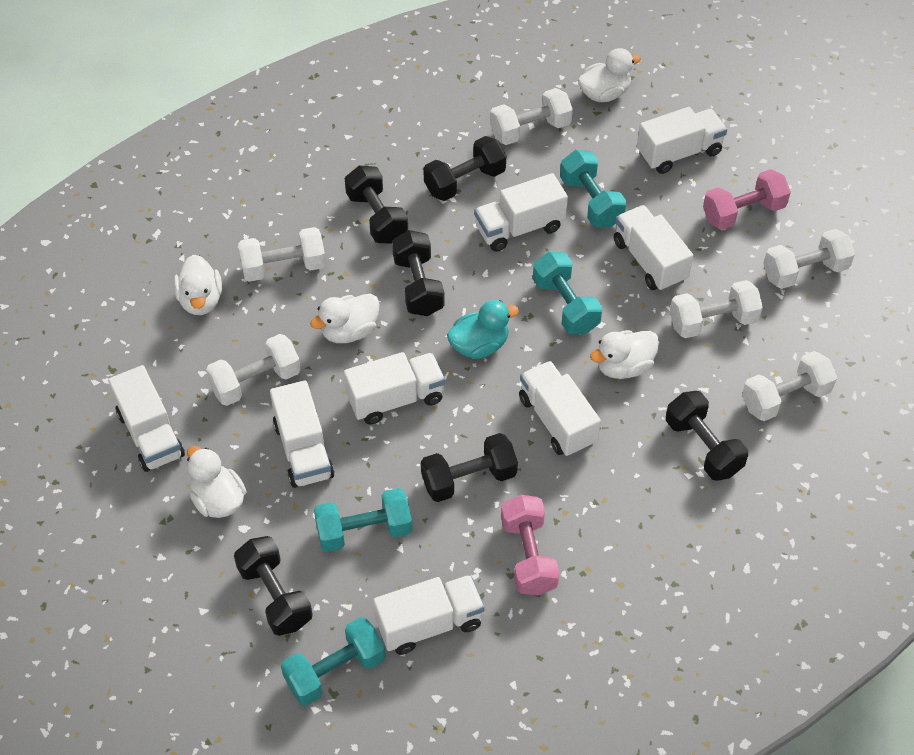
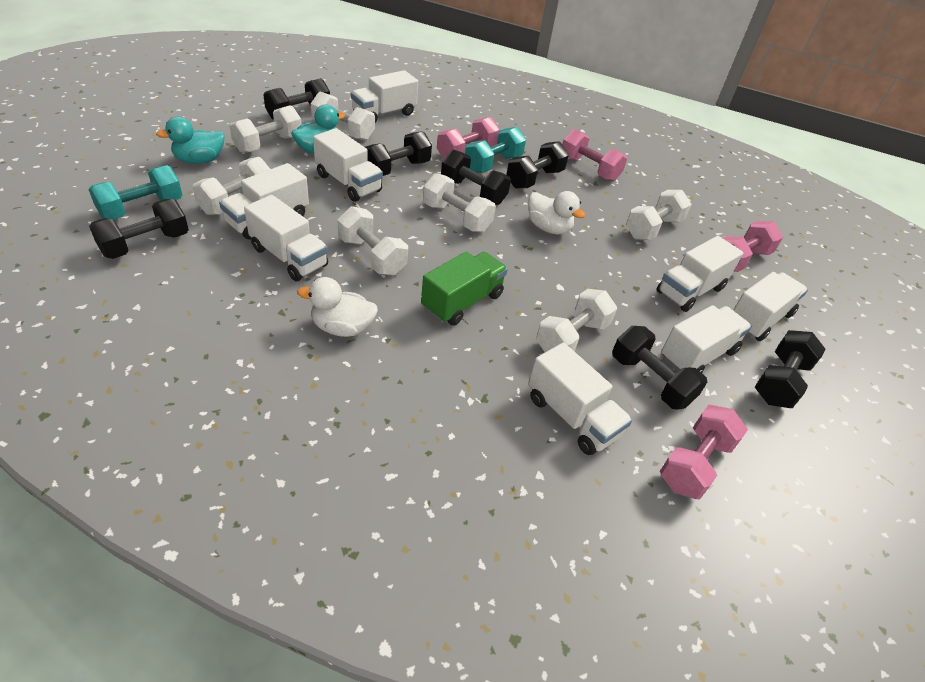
black dumbbell: 6 -> 7
green truck: 0 -> 1
pink dumbbell: 2 -> 4
turquoise duck: 1 -> 2
turquoise dumbbell: 4 -> 2
white duck: 5 -> 2
white dumbbell: 6 -> 7

